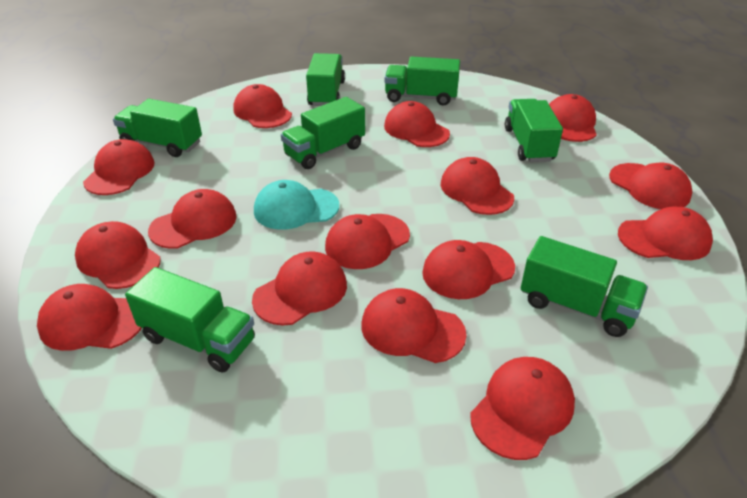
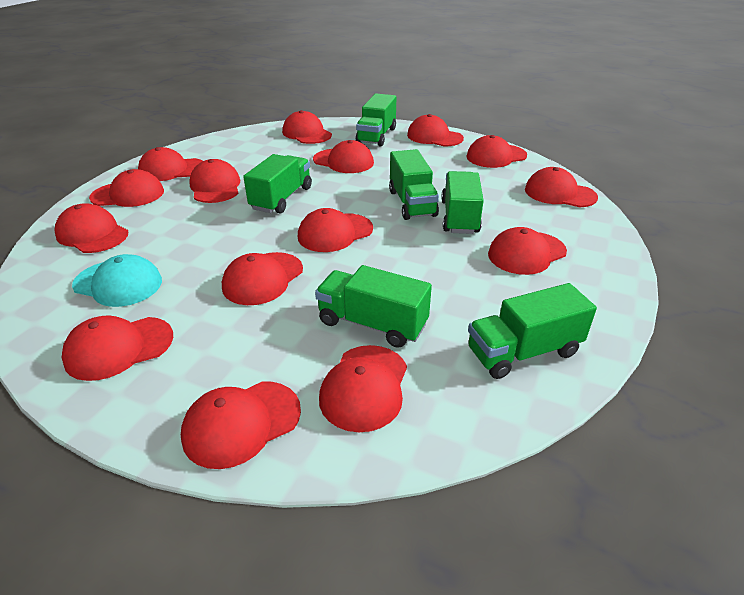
green truck: 7 -> 6

